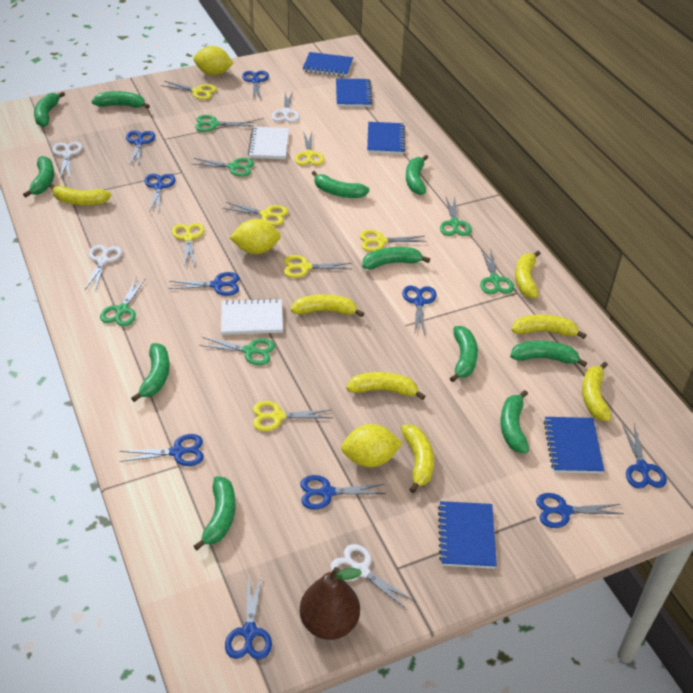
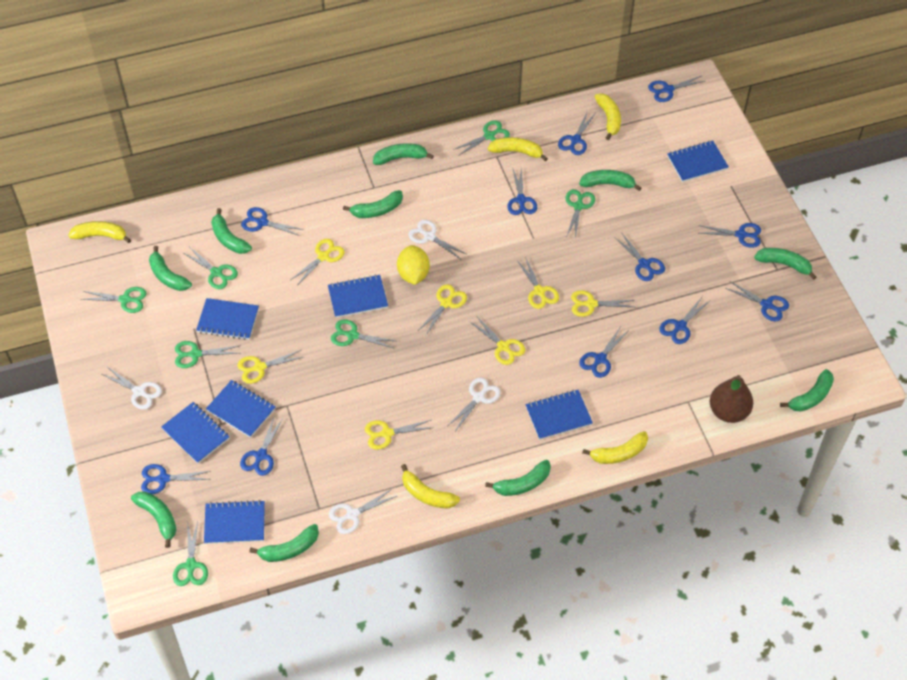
blue notebook: 5 -> 7
blue scissors: 10 -> 11
green banana: 11 -> 10
green scissors: 6 -> 7
white notebook: 2 -> 0
yellow banana: 7 -> 5
yellow lemon: 3 -> 1

